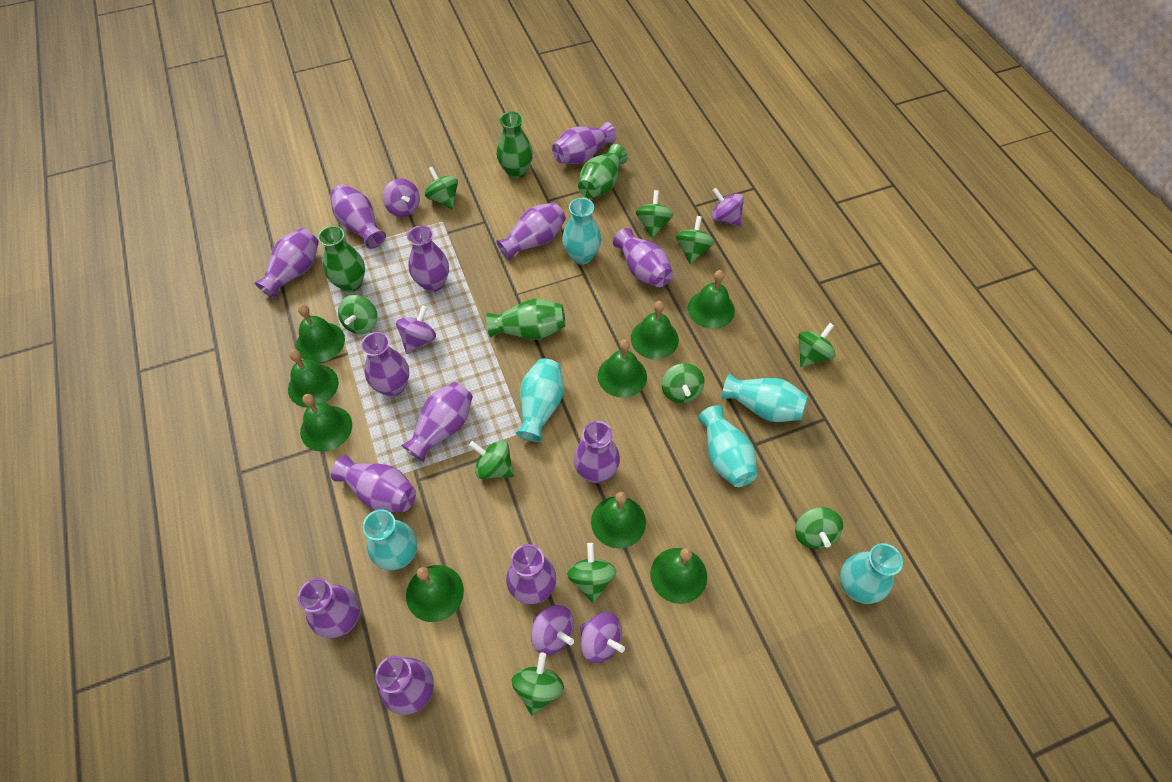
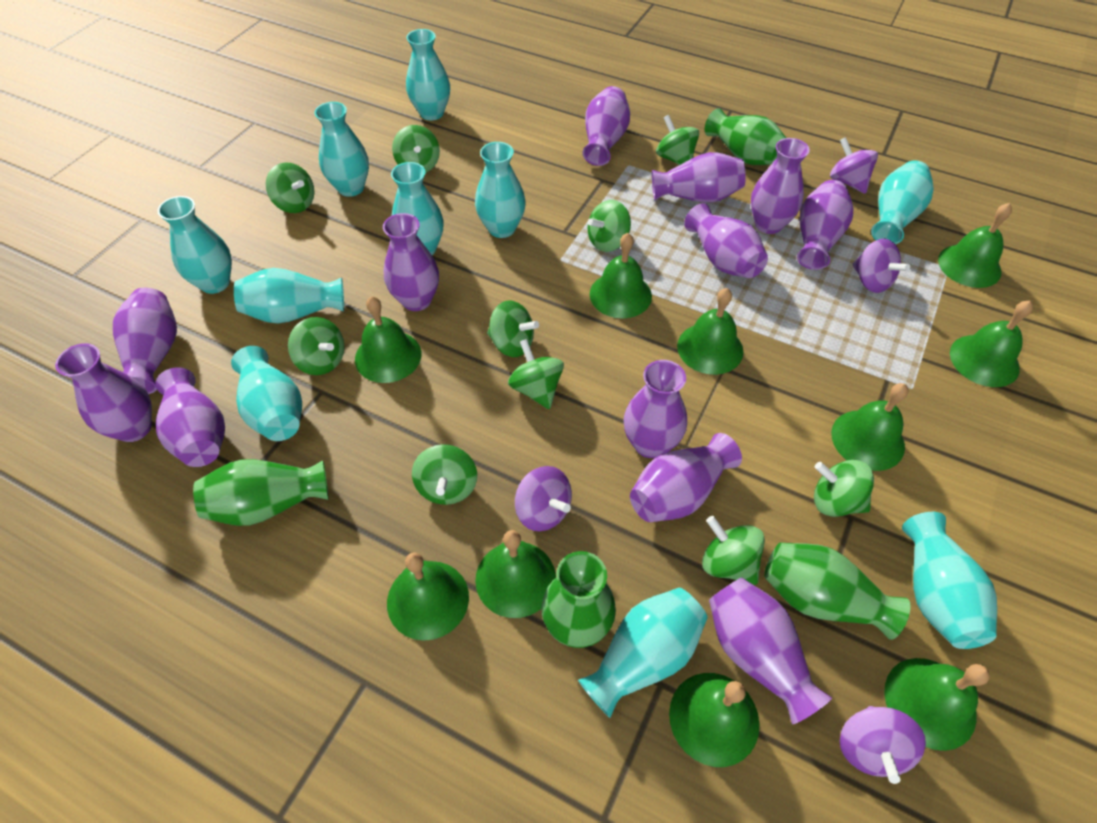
green bell: 9 -> 10
purple spinning top: 5 -> 4
purple vase: 13 -> 12
turquoise vase: 6 -> 10

